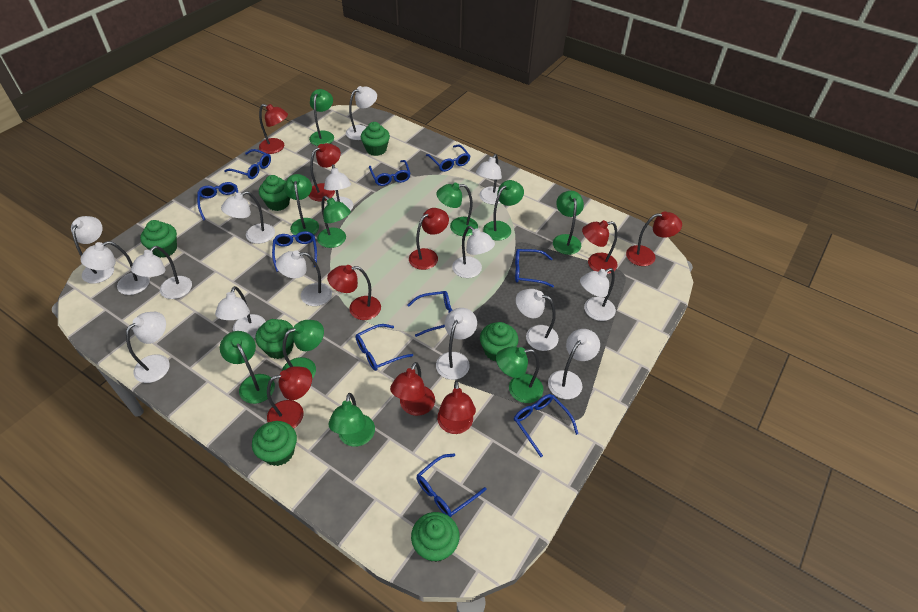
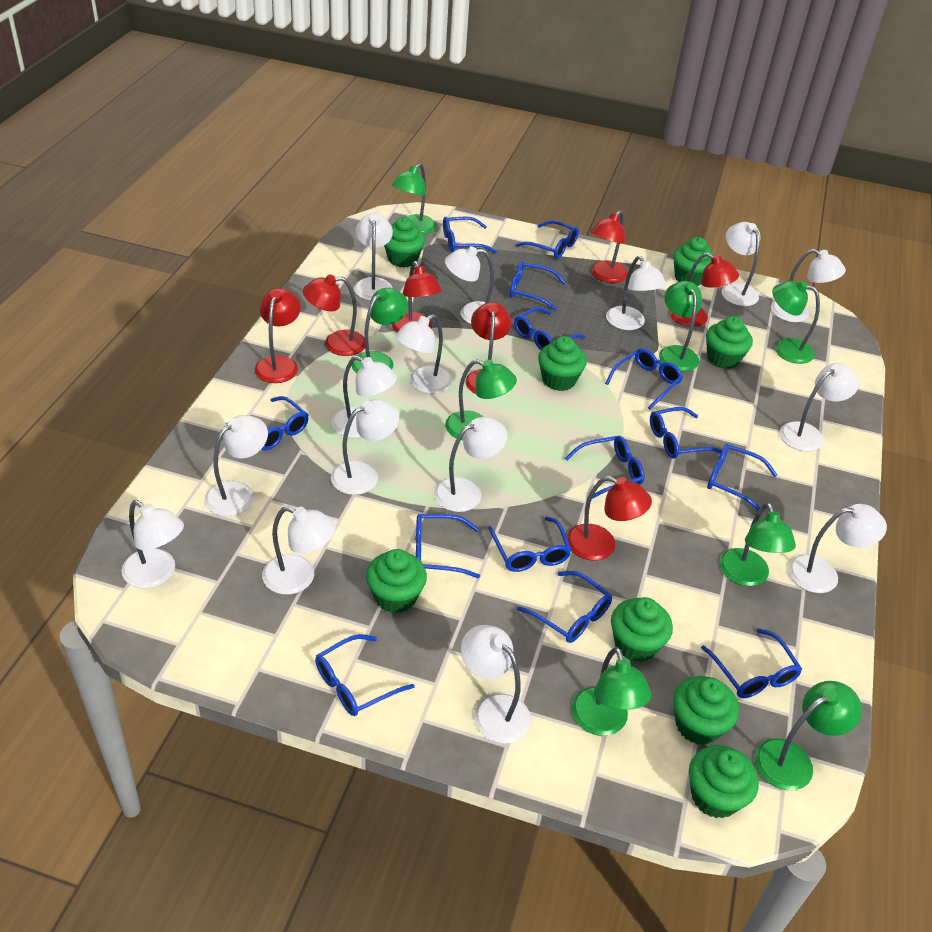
blue glasses: 10 -> 14
green cupcake: 7 -> 8
green lamp: 10 -> 8
red lamp: 9 -> 7

